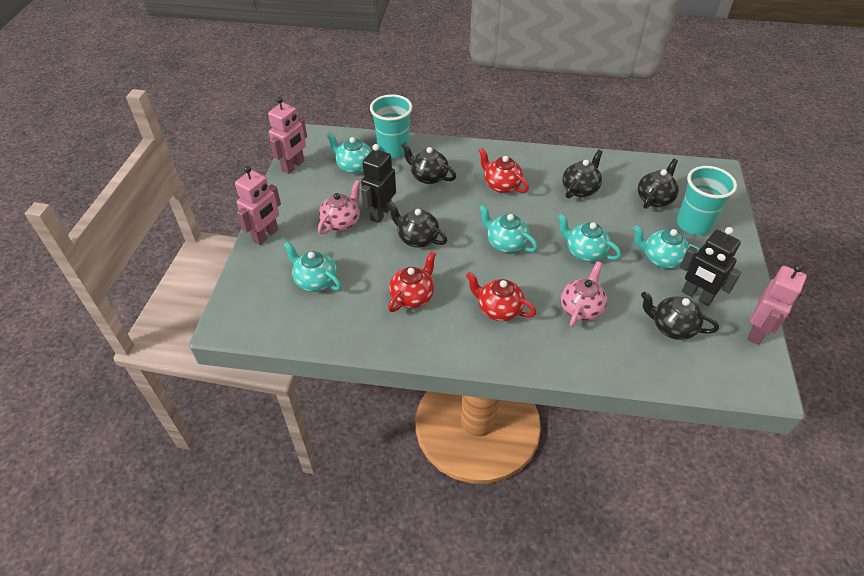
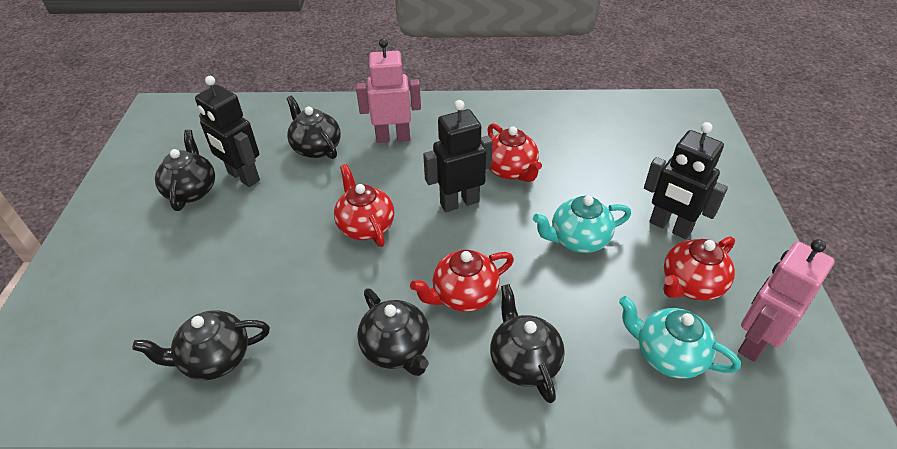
black robot: 2 -> 3
pink robot: 3 -> 2
pink teapot: 2 -> 0
red teapot: 3 -> 4
turquoise cup: 2 -> 0
turquoise teapot: 5 -> 2

